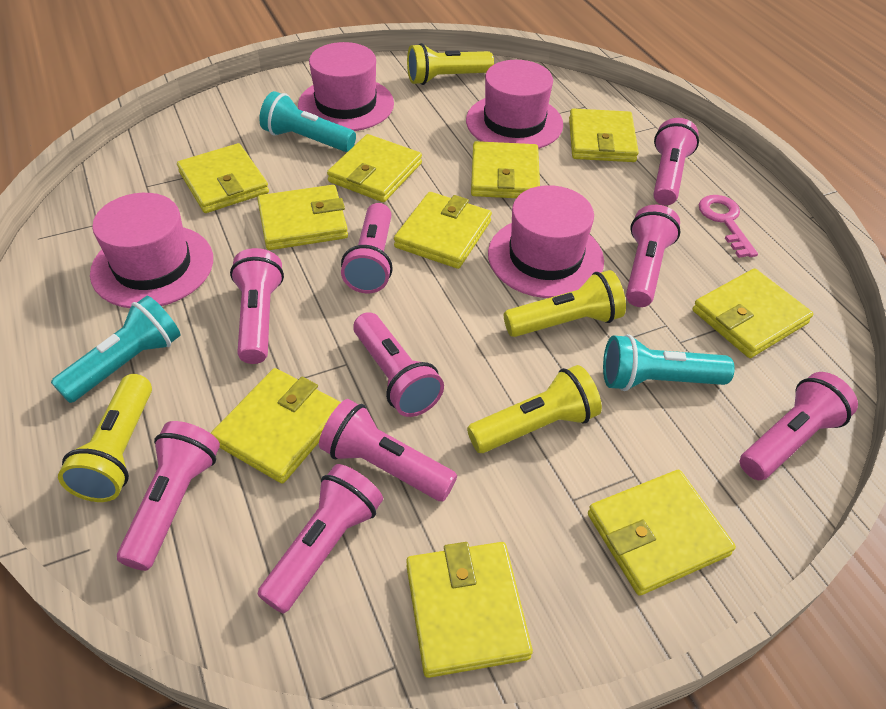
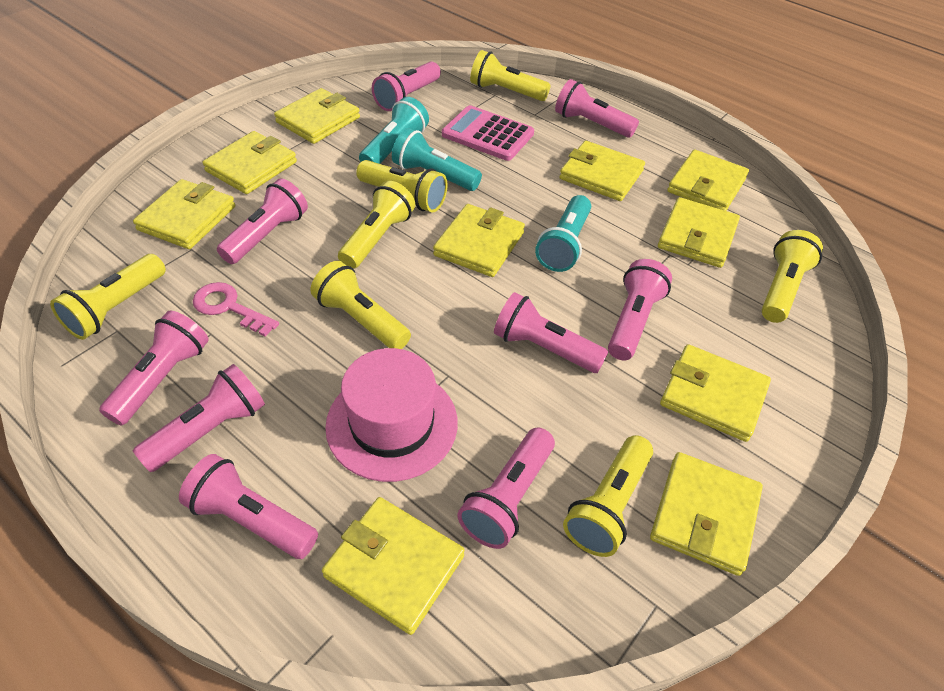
pink calculator: 0 -> 1
pink hat: 4 -> 1
yellow flashlight: 4 -> 7

